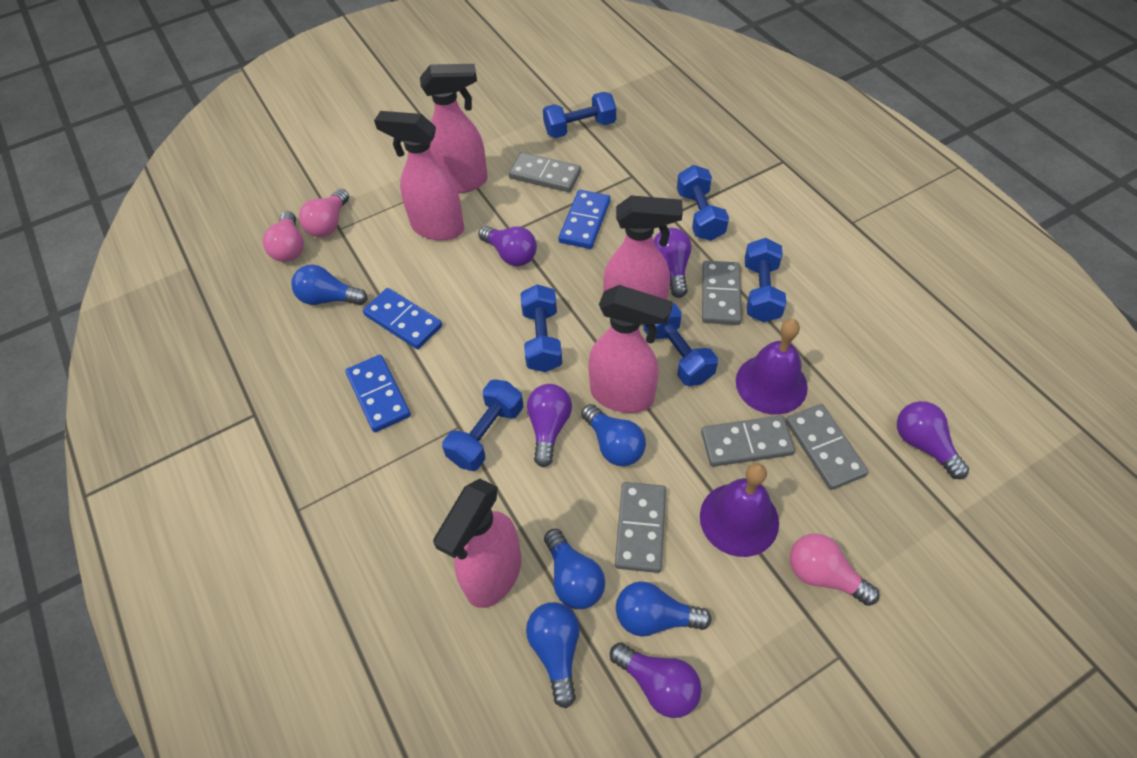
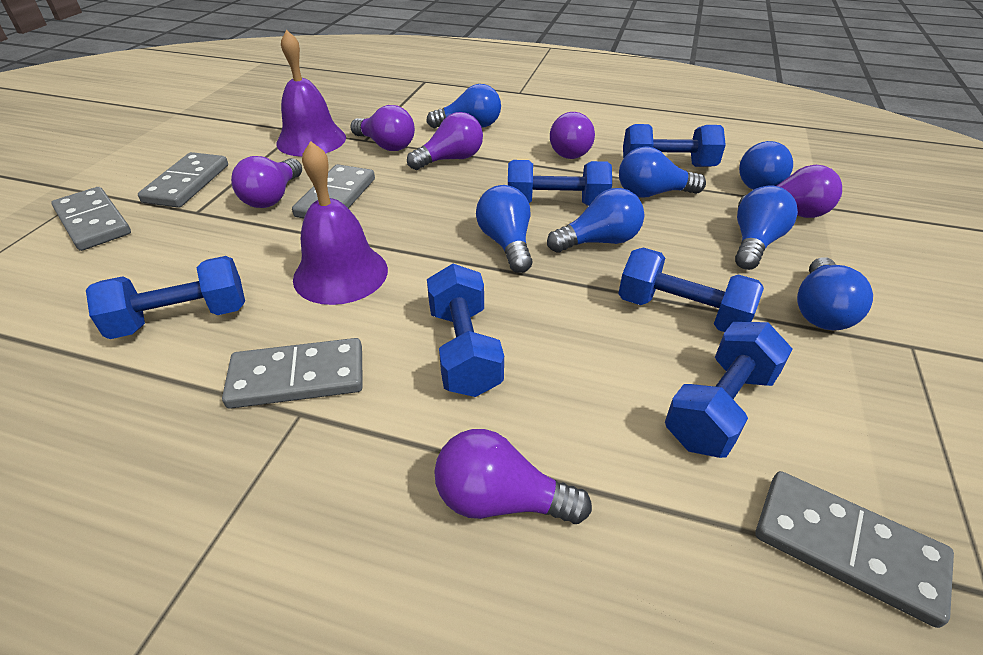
blue domino: 3 -> 0
blue light bulb: 5 -> 7
pink light bulb: 3 -> 0
pink spray bottle: 5 -> 0
purple light bulb: 5 -> 6

